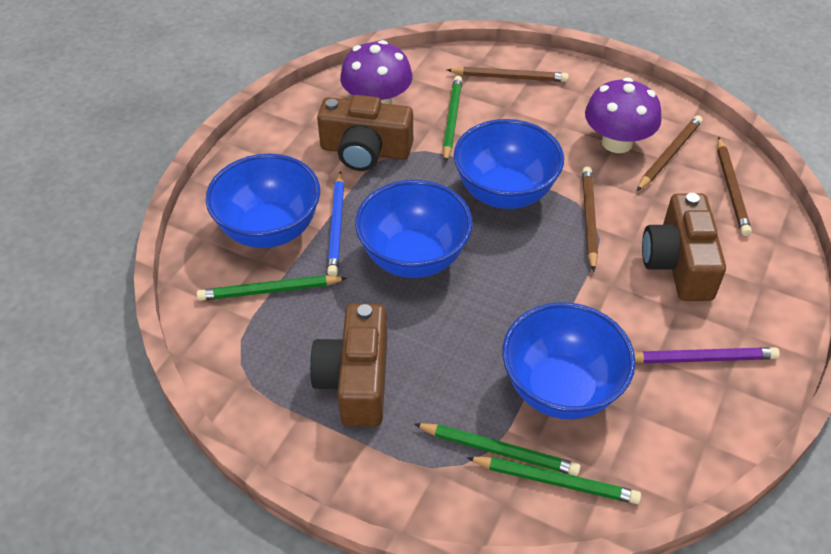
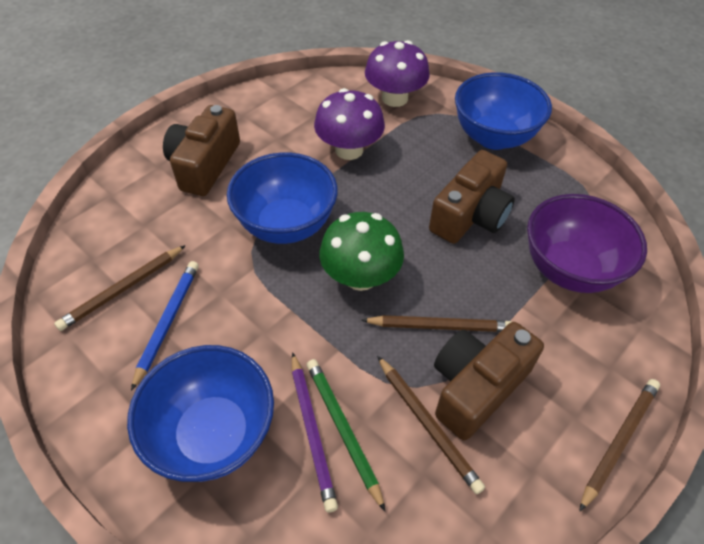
blue bowl: 4 -> 3
green mushroom: 0 -> 1
green pencil: 4 -> 1
purple bowl: 0 -> 1

